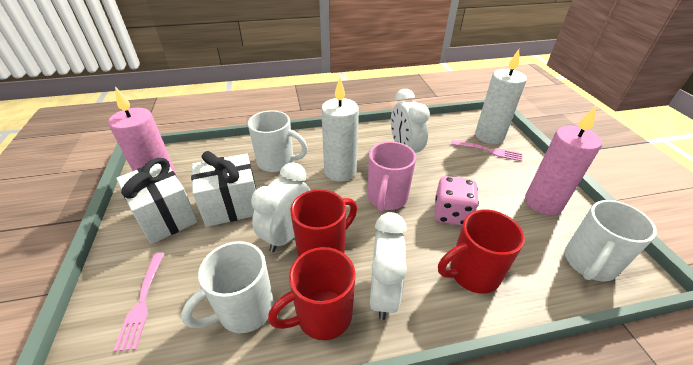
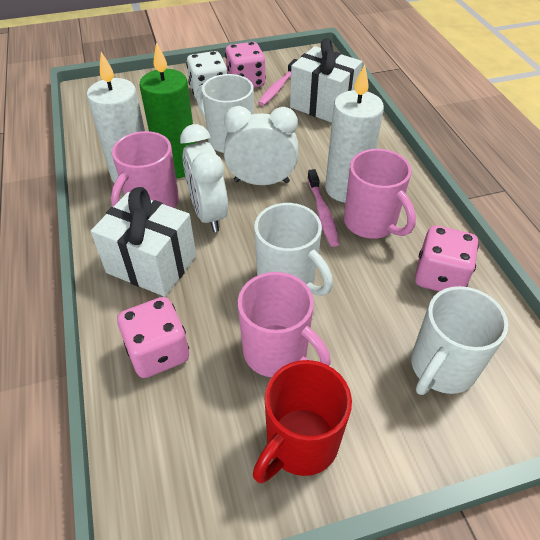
green candle: 0 -> 1
pink candle: 2 -> 0
pink dice: 1 -> 3
pink fork: 2 -> 0
pink mug: 1 -> 3
pink toothbrush: 0 -> 2
red mug: 3 -> 1
white clock: 3 -> 2
white dice: 0 -> 1

